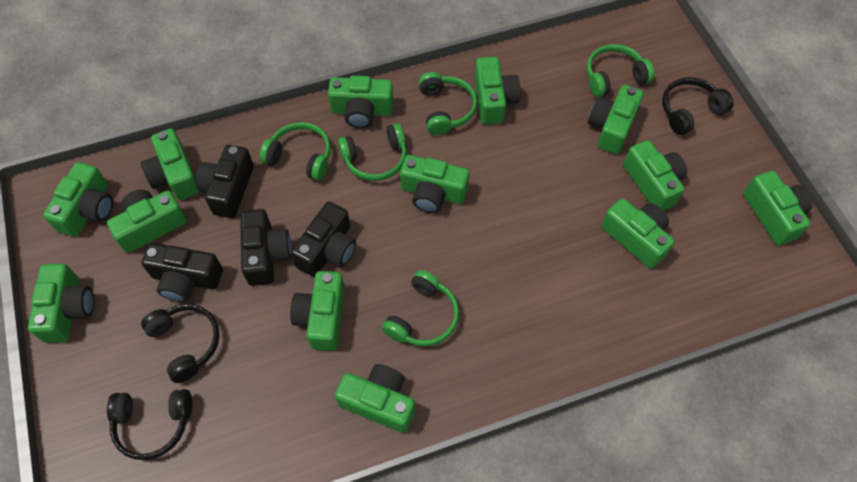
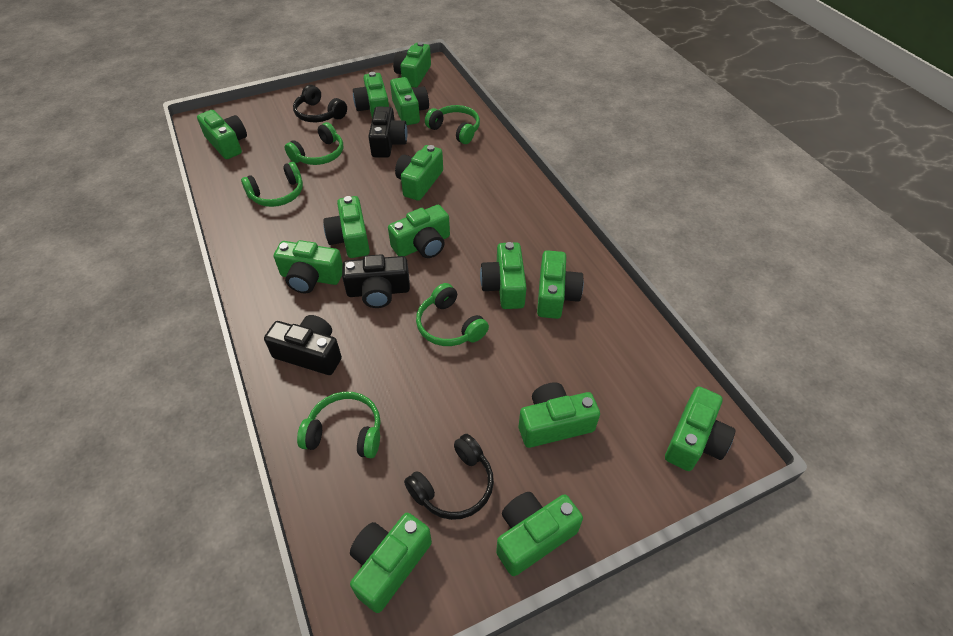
black camera: 4 -> 3
black headphones: 3 -> 2
green camera: 13 -> 14

